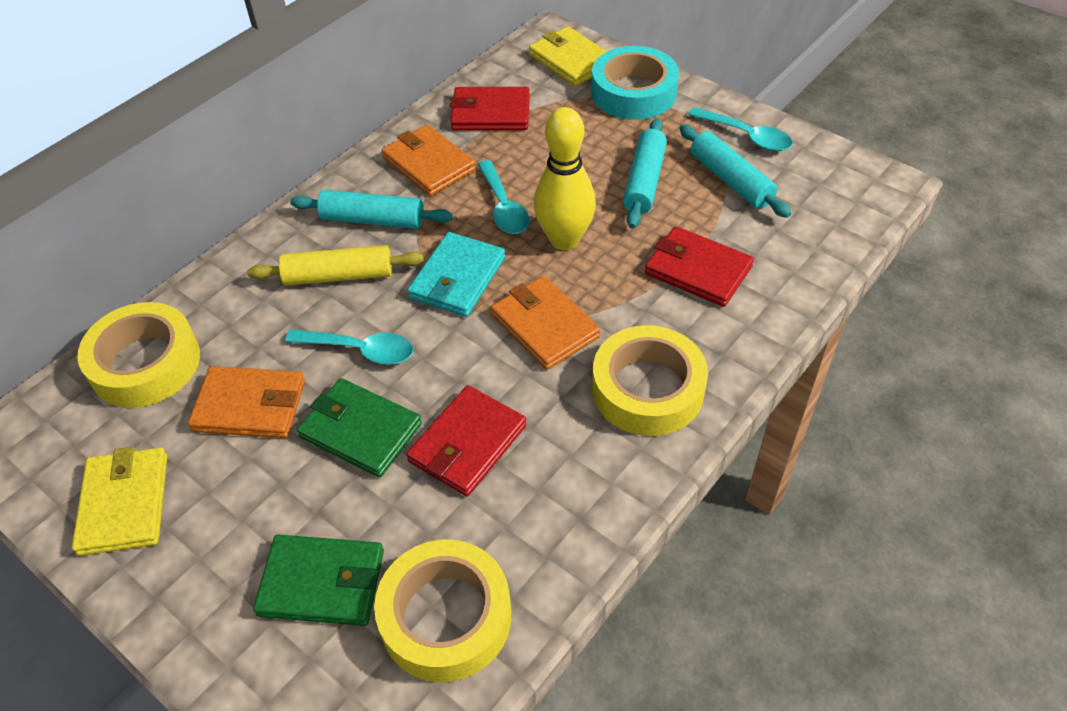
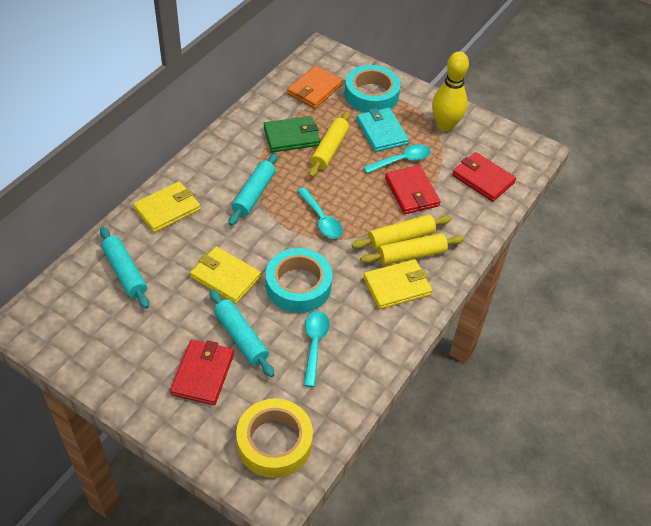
green wallet: 2 -> 1
orange wallet: 3 -> 1
turquoise tape: 1 -> 2
yellow rolling pin: 1 -> 3
yellow tape: 3 -> 1
yellow wallet: 2 -> 3

